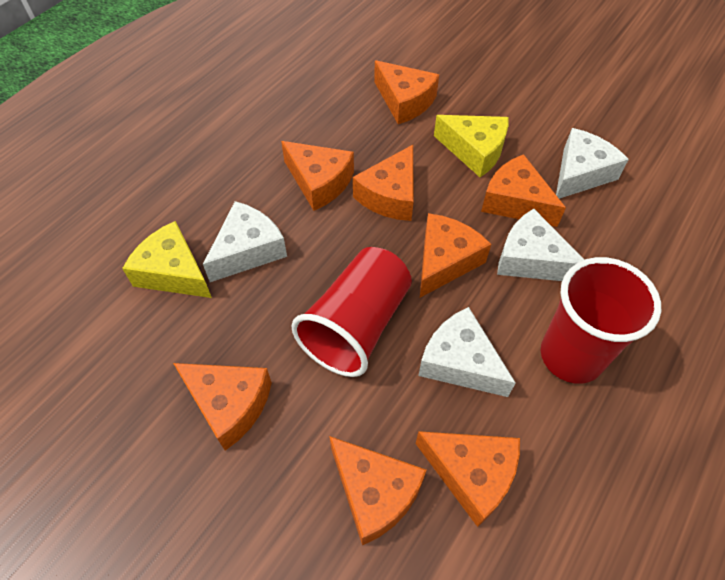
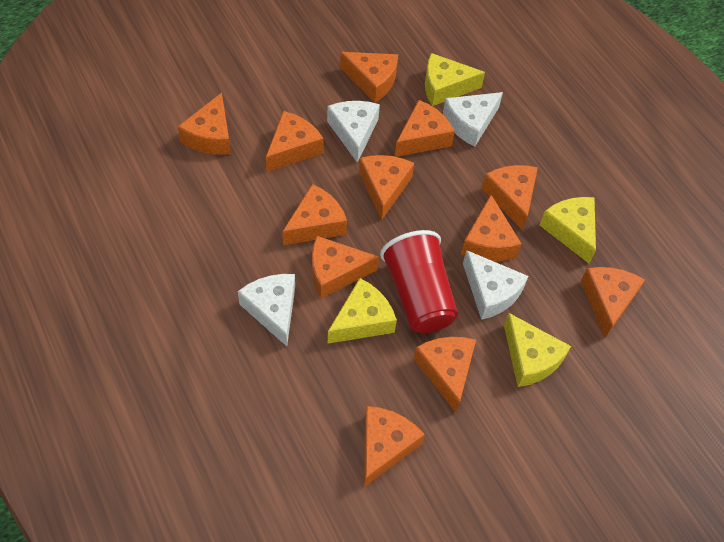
orange cheese: 8 -> 12
red cup: 2 -> 1
yellow cheese: 2 -> 4

